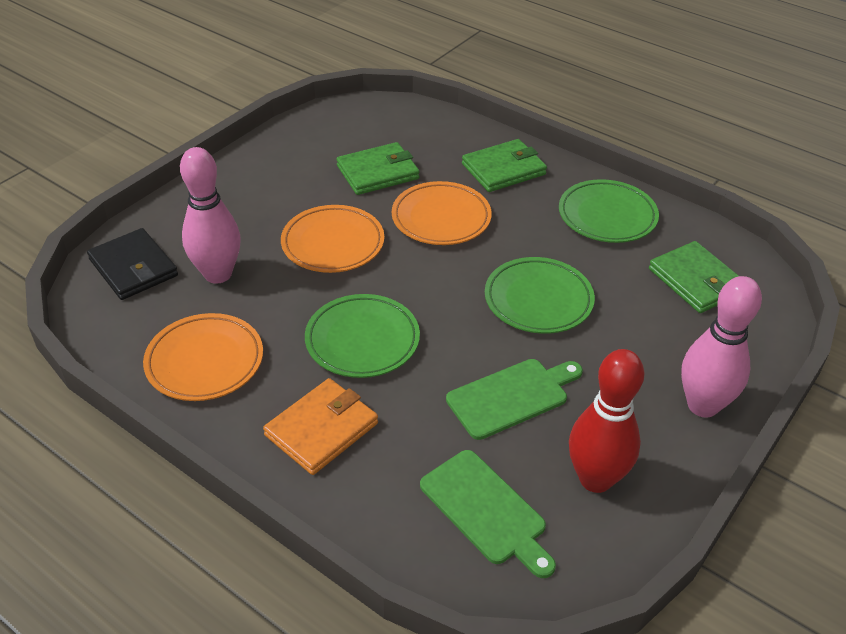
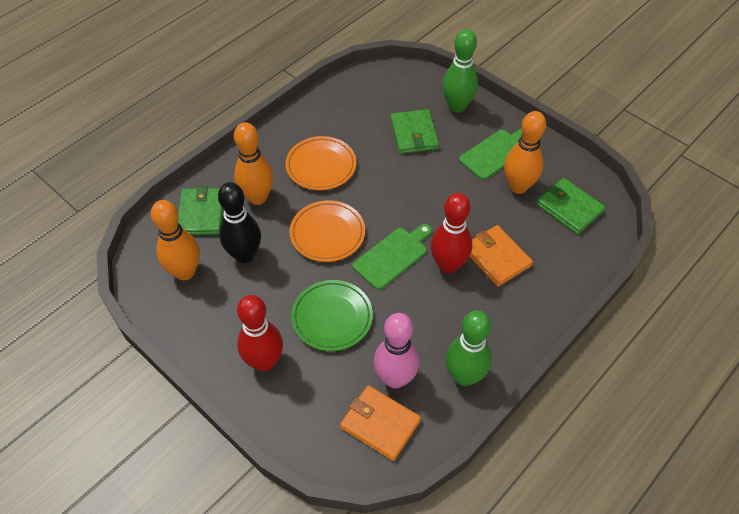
black bowling pin: 0 -> 1
black wallet: 1 -> 0
green bowling pin: 0 -> 2
green plate: 3 -> 1
orange bowling pin: 0 -> 3
orange plate: 3 -> 2
orange wallet: 1 -> 2
pink bowling pin: 2 -> 1
red bowling pin: 1 -> 2

